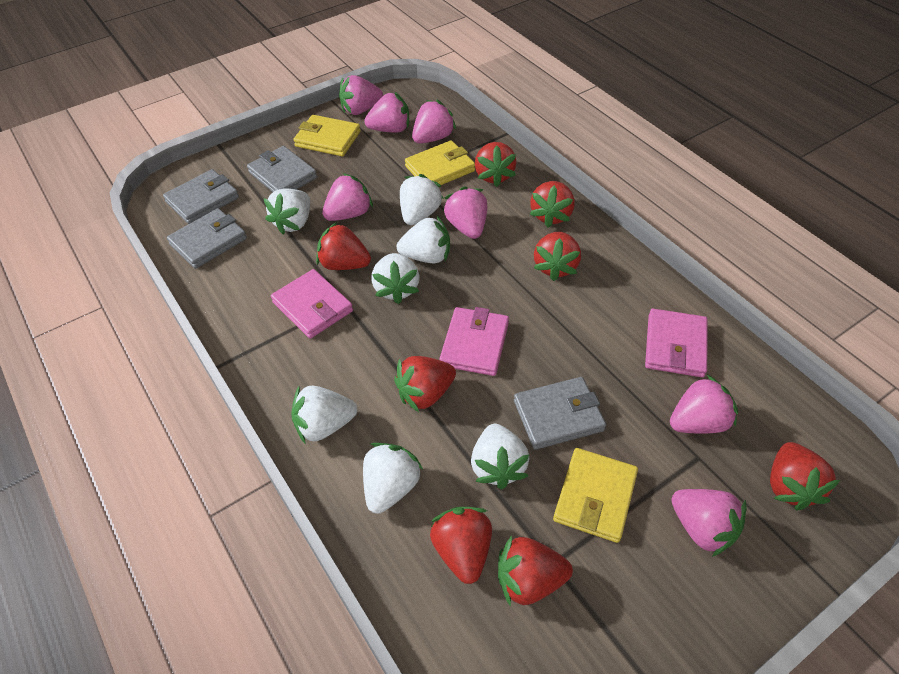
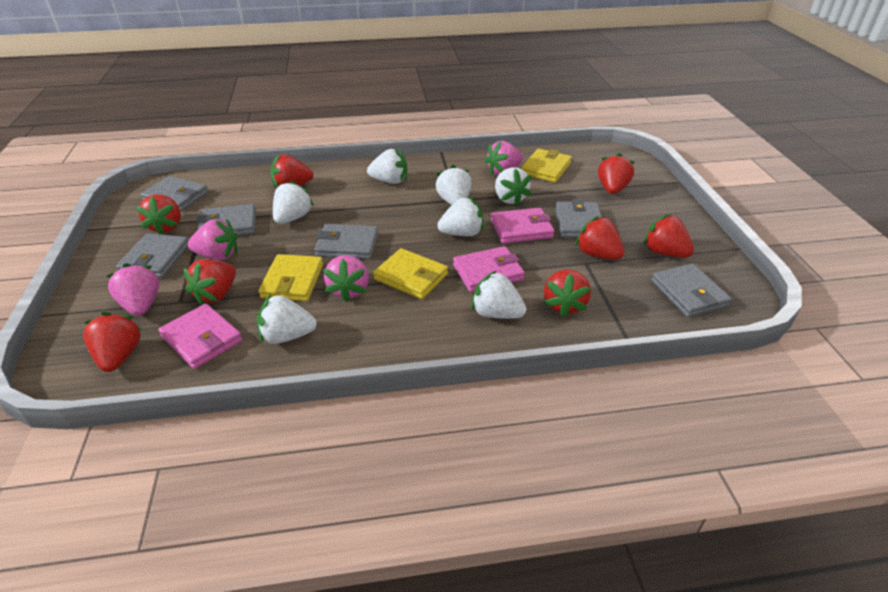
grey wallet: 4 -> 6
pink strawberry: 7 -> 4

